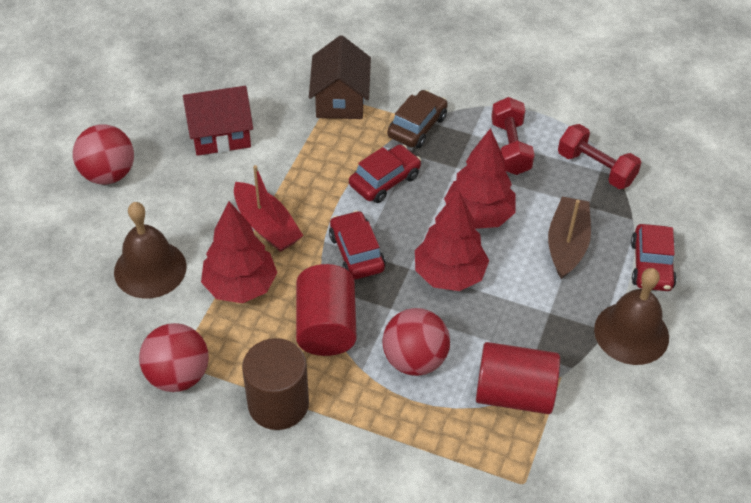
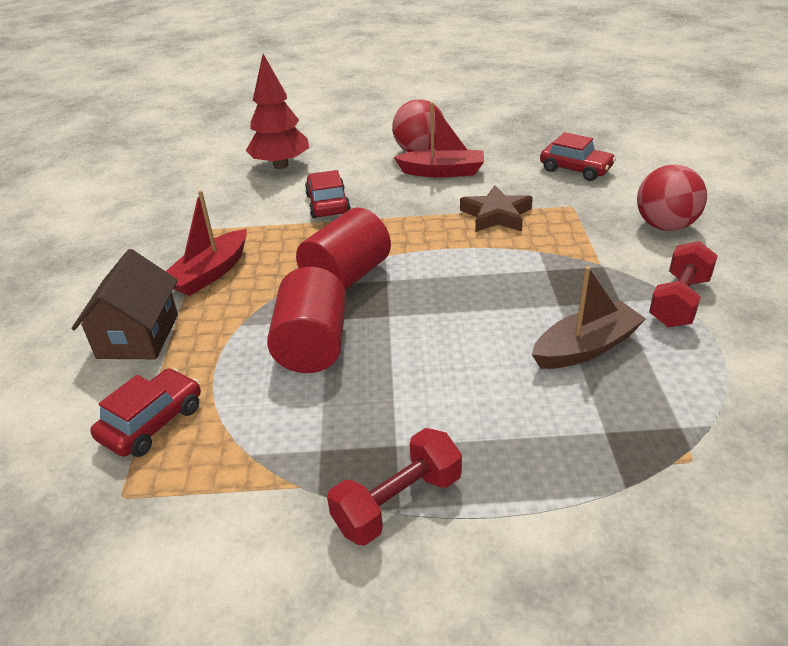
brown bell: 2 -> 0
brown car: 1 -> 0
brown cylinder: 1 -> 0
brown star: 0 -> 1
red ball: 3 -> 2
red boat: 1 -> 2
red house: 1 -> 0
red tree: 3 -> 1

